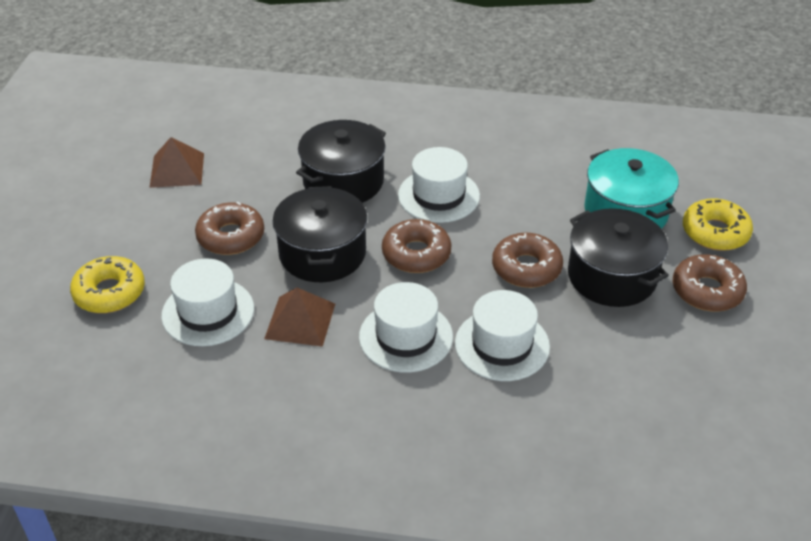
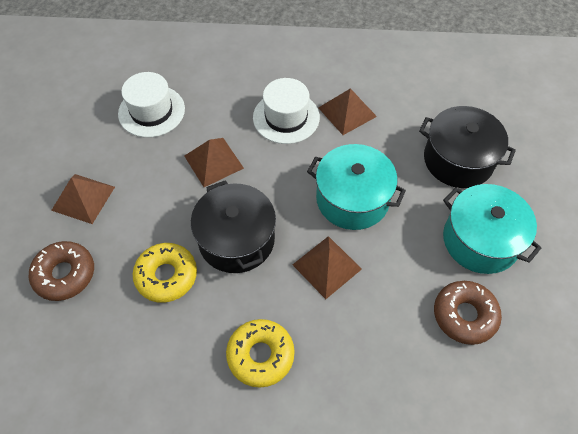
black pot: 3 -> 2
brown donut: 4 -> 2
brown pyramid: 2 -> 4
turquoise pot: 1 -> 2
white hat: 4 -> 2

